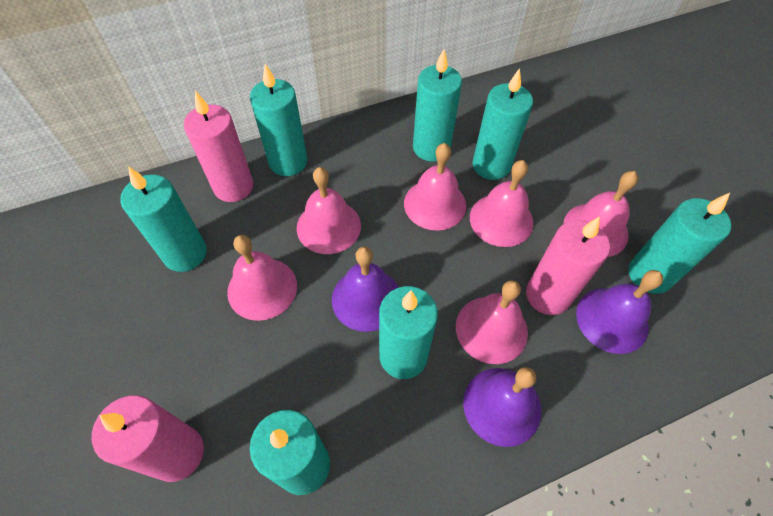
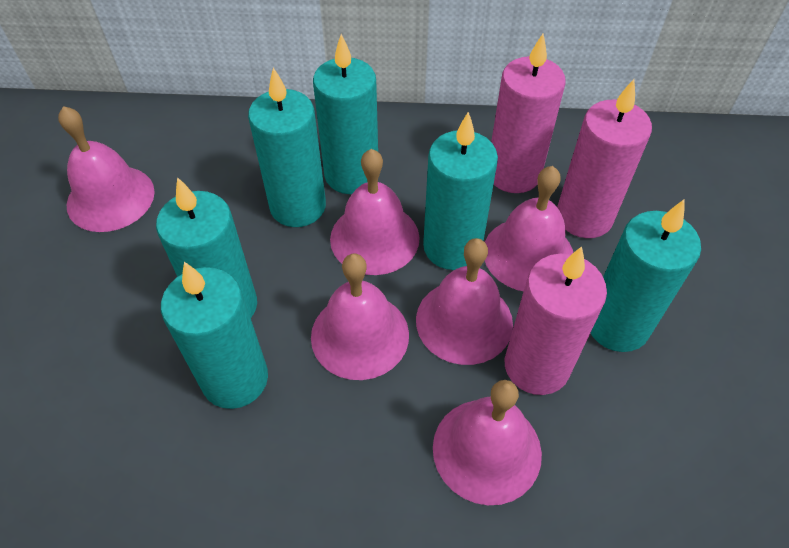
purple bell: 3 -> 0
turquoise candle: 7 -> 6

